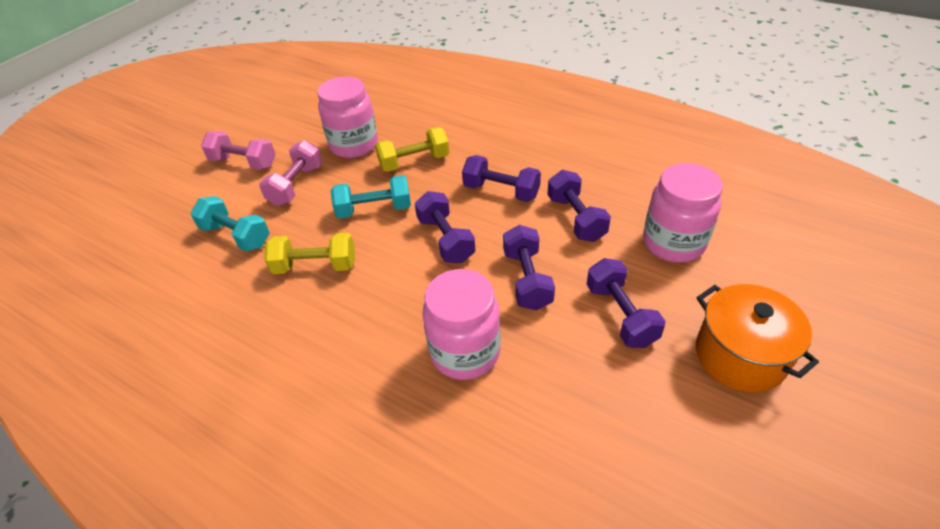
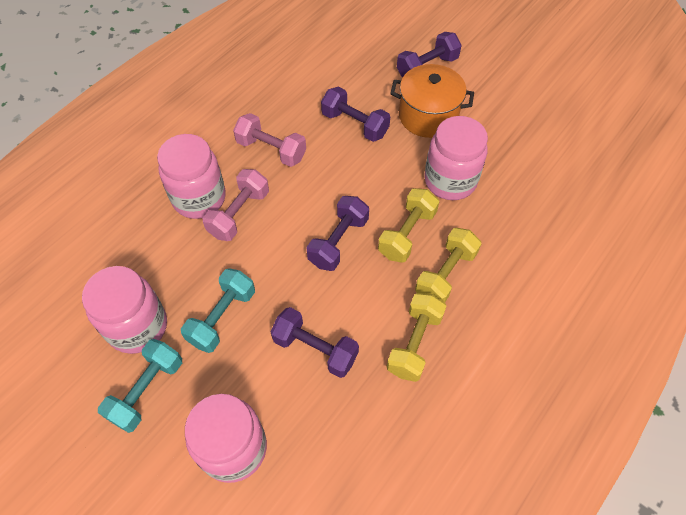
pink jar: 3 -> 4
purple dumbbell: 5 -> 4
yellow dumbbell: 2 -> 3

